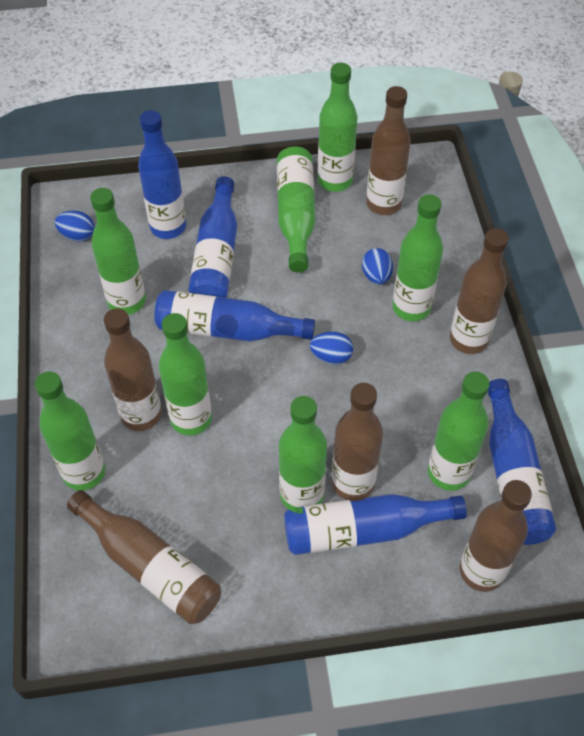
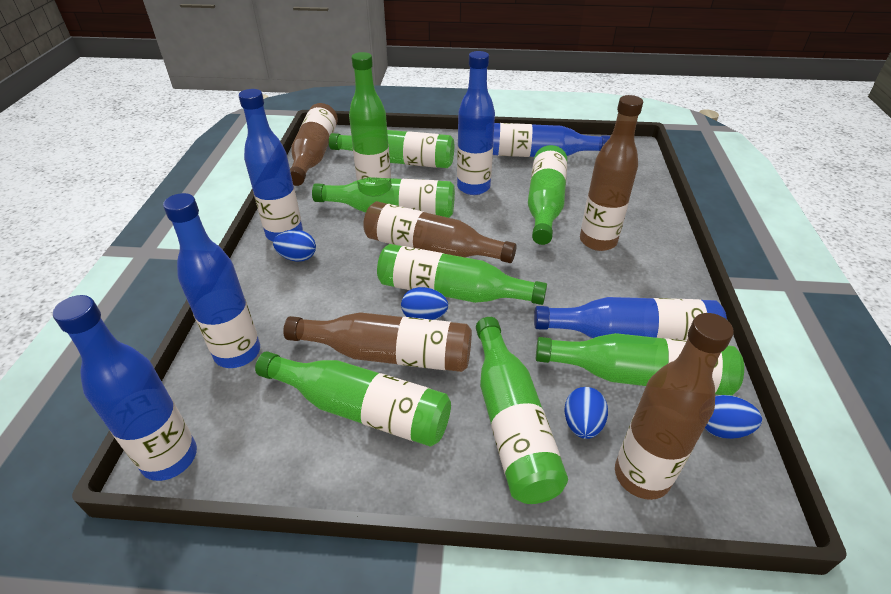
blue bottle: 5 -> 6
blue egg: 3 -> 4
brown bottle: 6 -> 5

